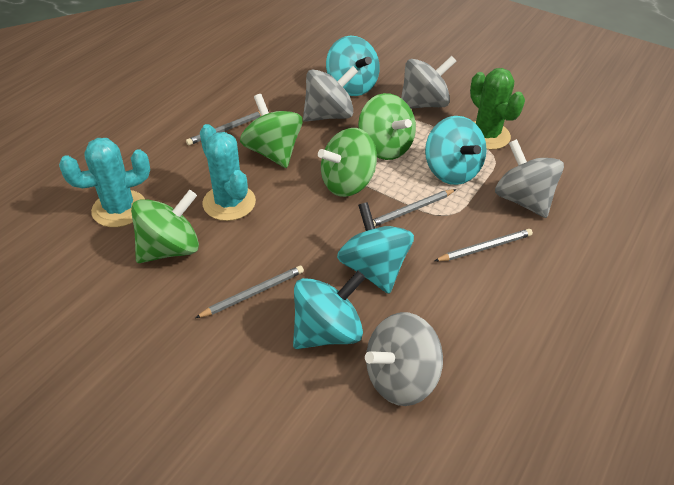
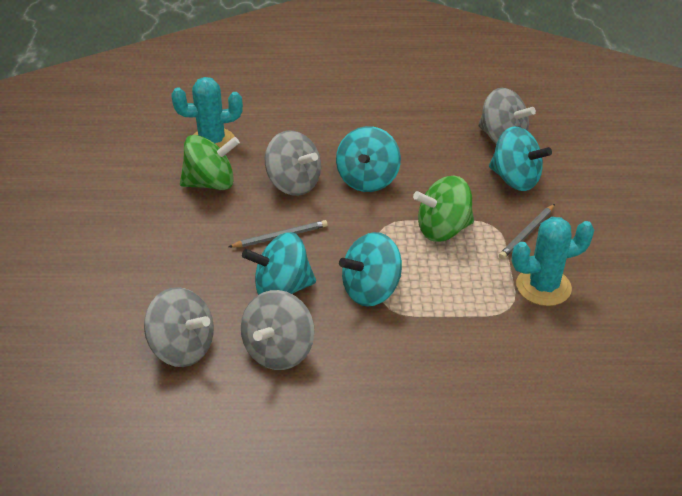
green cactus: 1 -> 0
green spinning top: 4 -> 2
grey pencil: 4 -> 2

